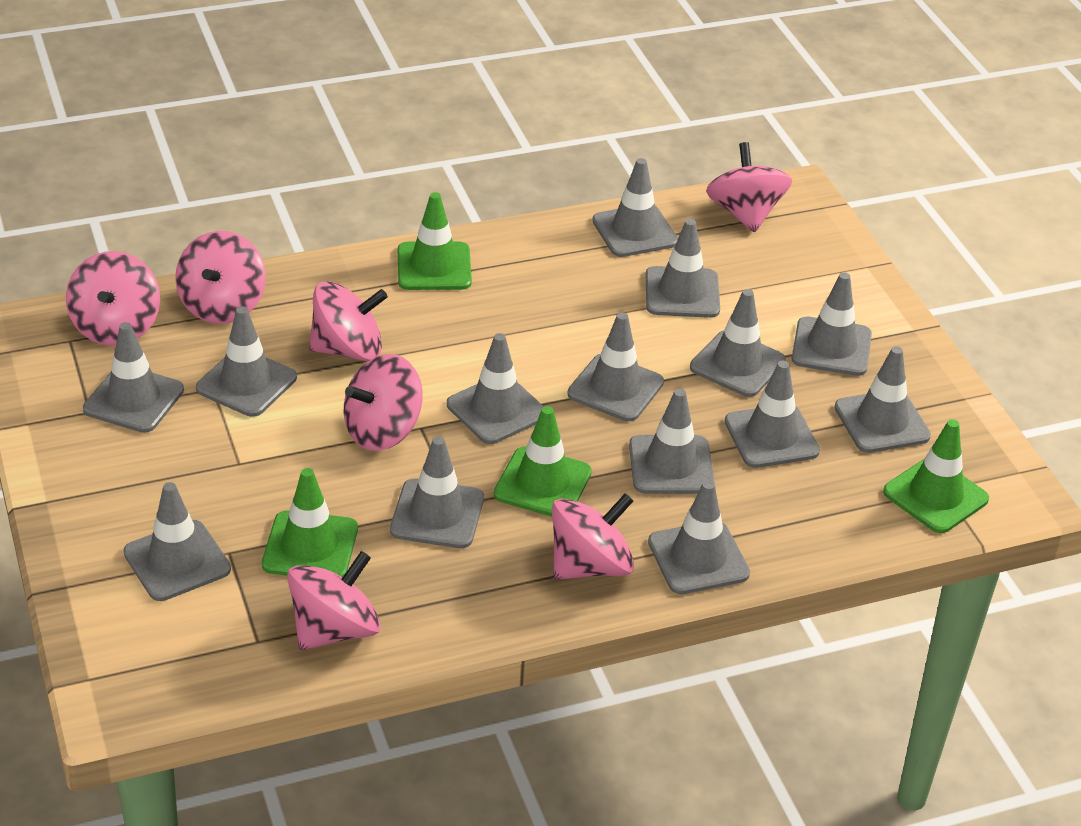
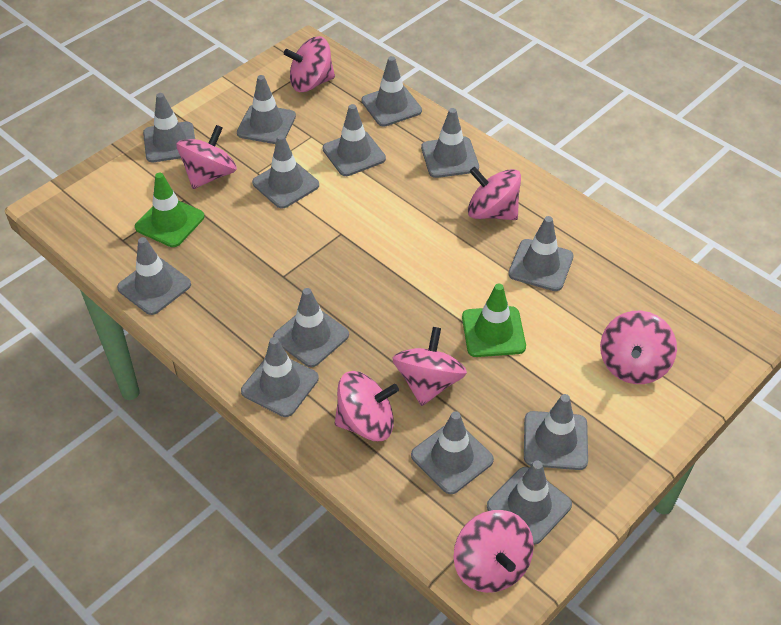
green traffic cone: 4 -> 2
grey traffic cone: 14 -> 13

